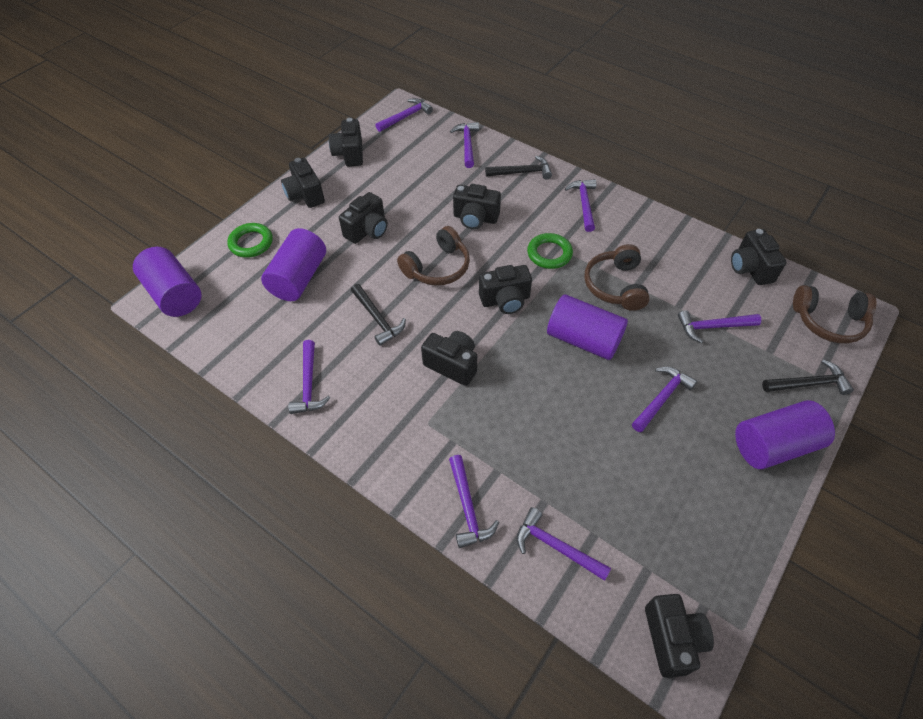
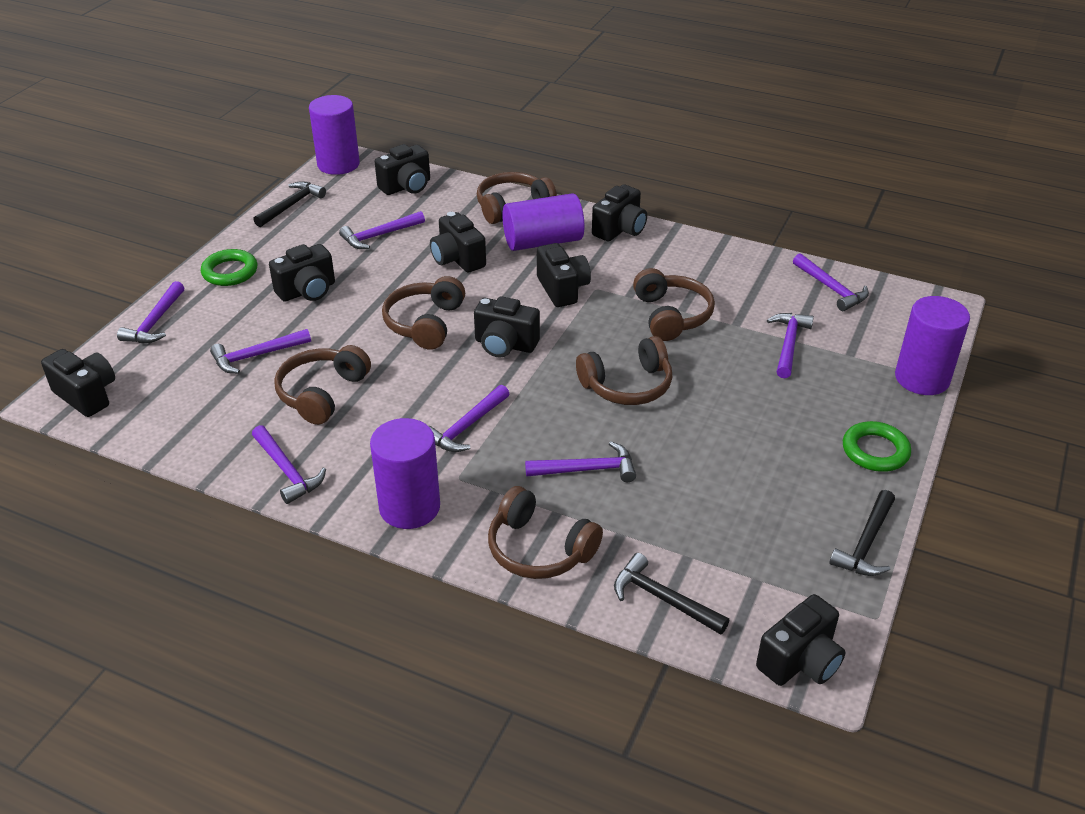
brown headphones: 3 -> 6

